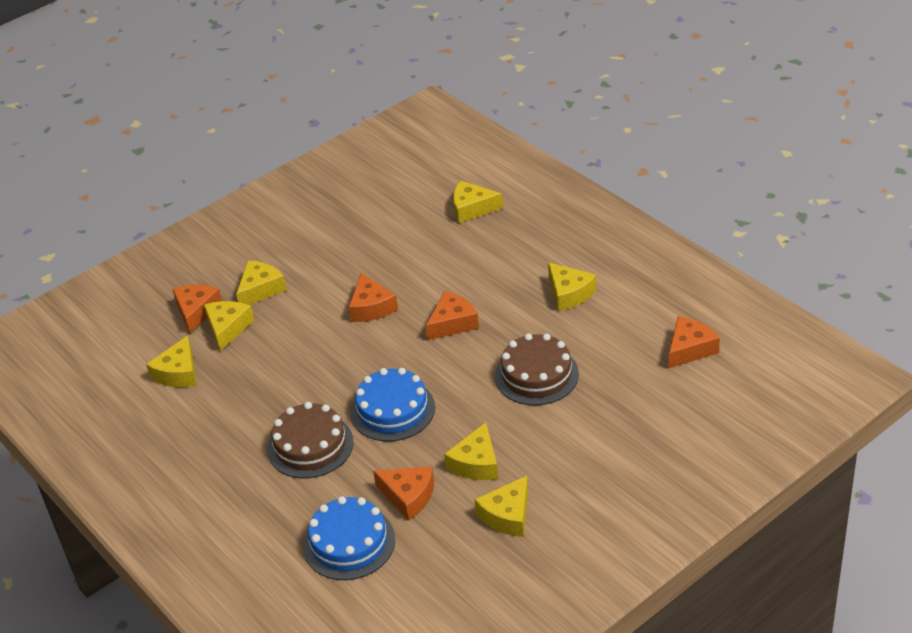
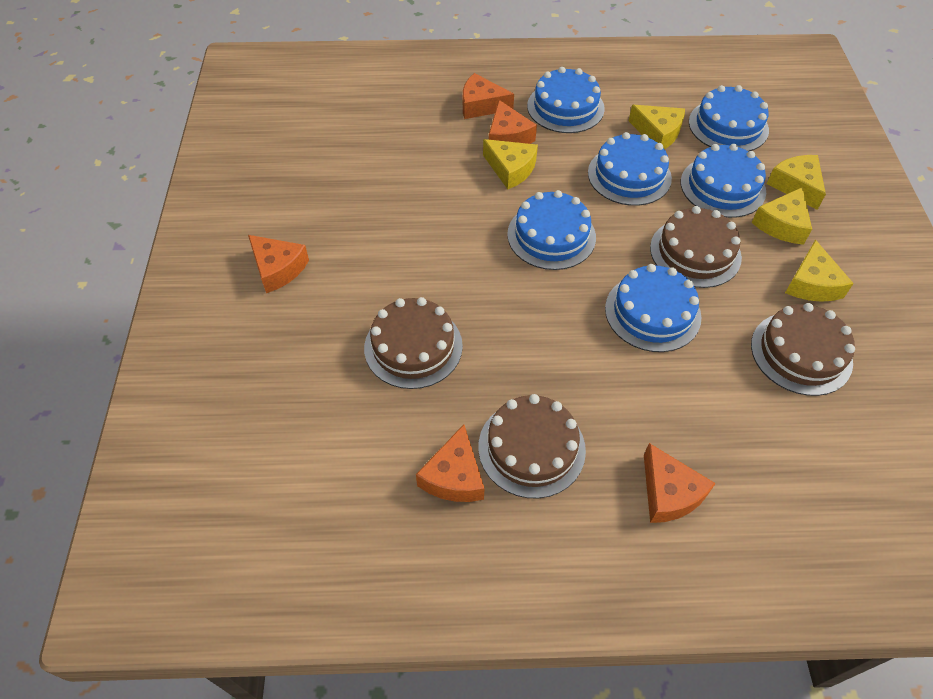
blue cake: 2 -> 6
brown cake: 2 -> 4
yellow cheese: 7 -> 5

